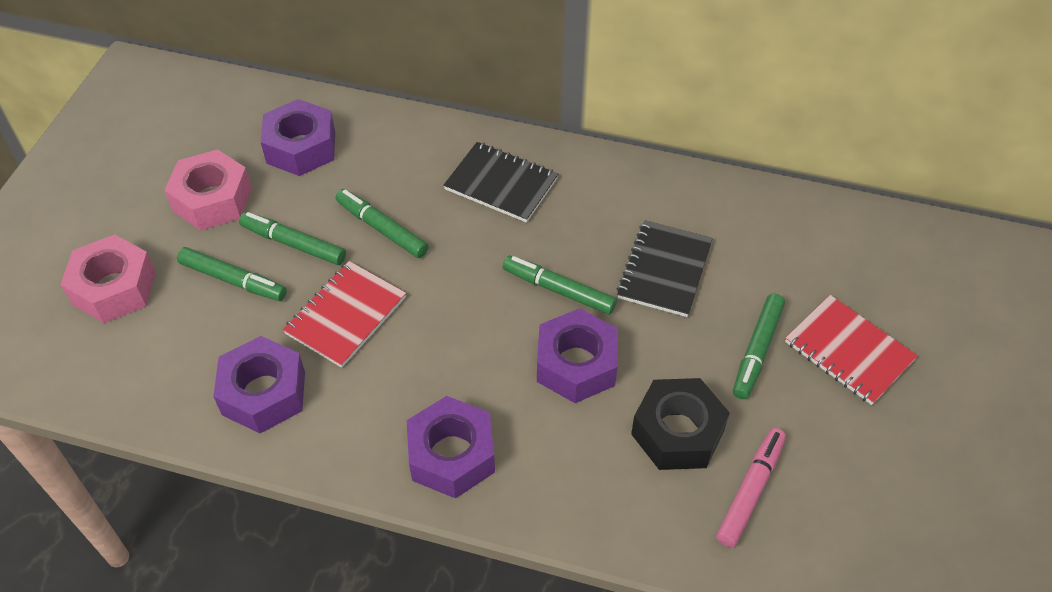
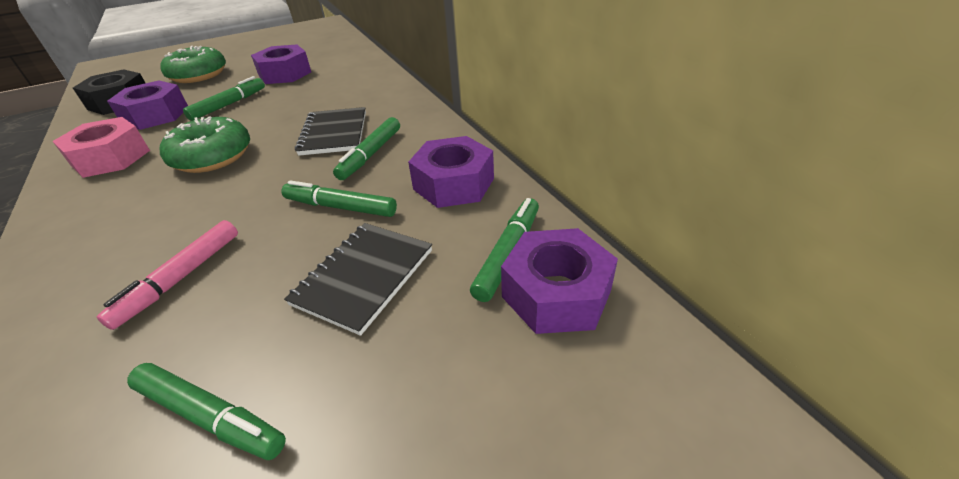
green donut: 0 -> 2
pink nut: 2 -> 1
red notebook: 2 -> 0

